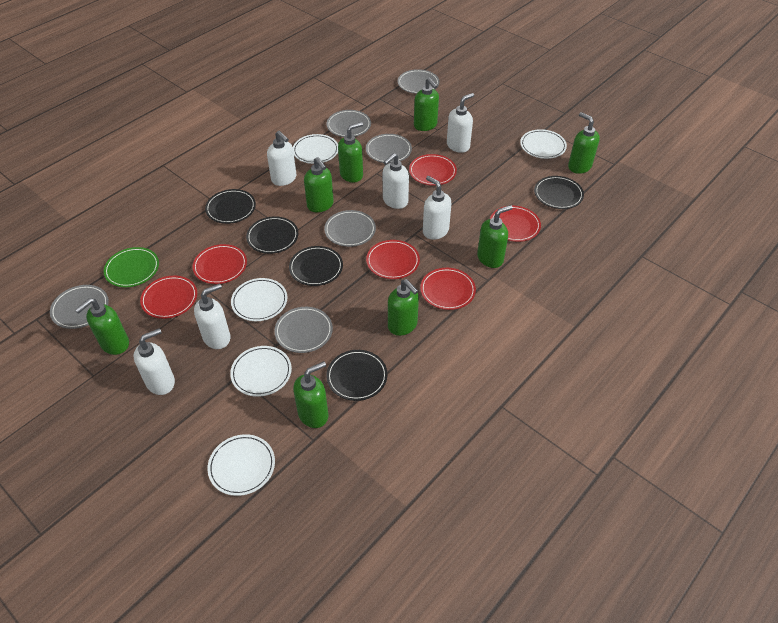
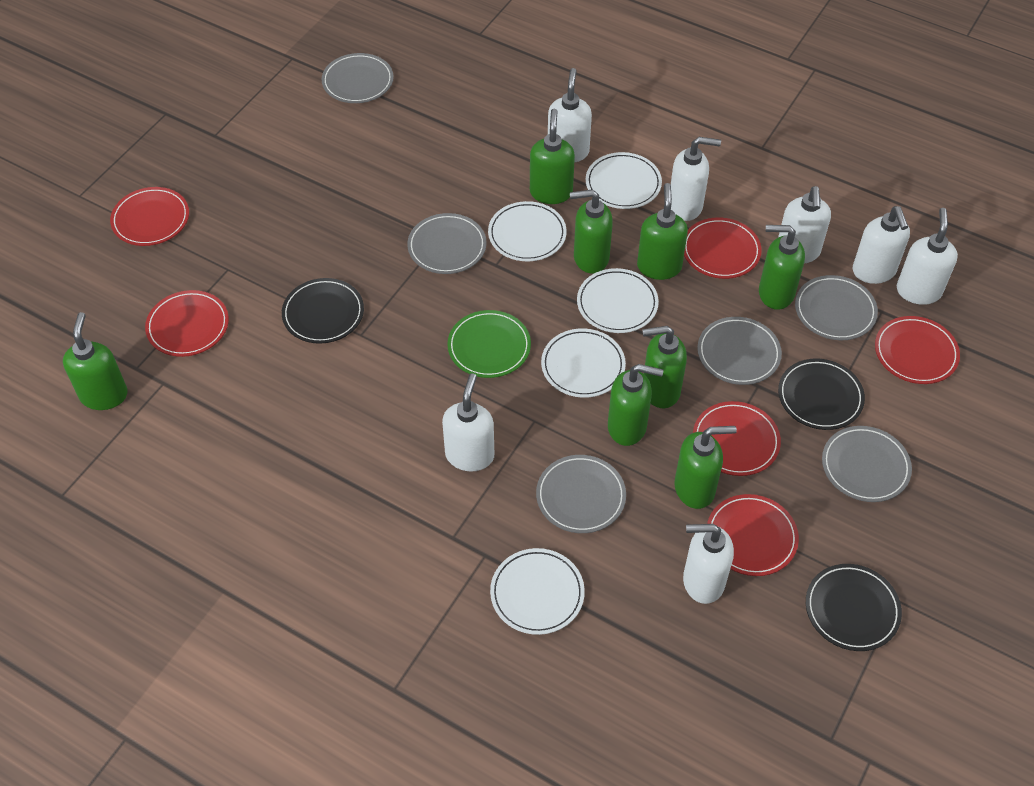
black plate: 5 -> 3
white soap dispenser: 6 -> 7

